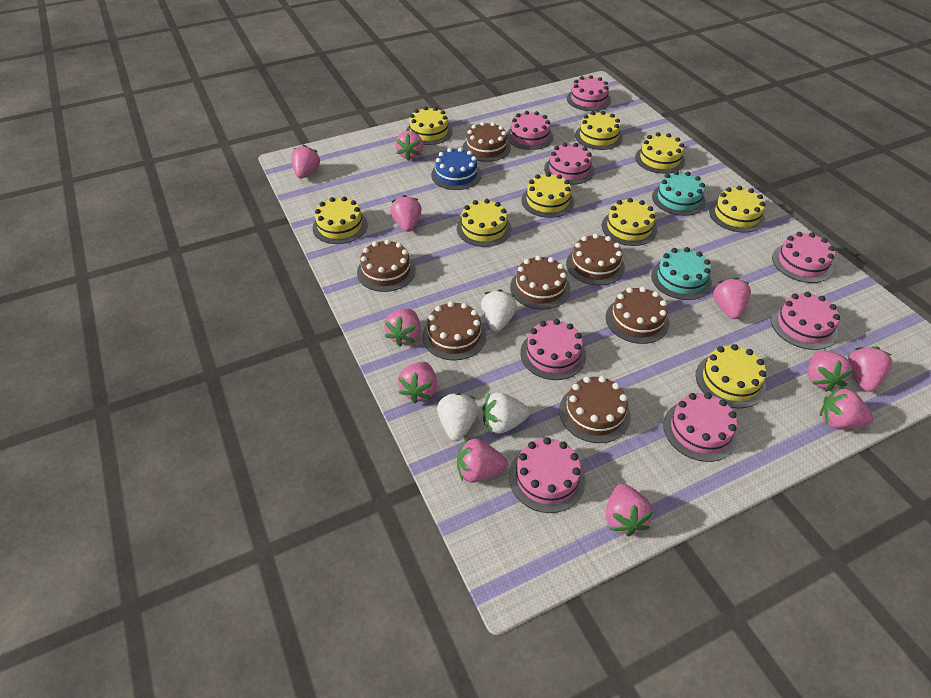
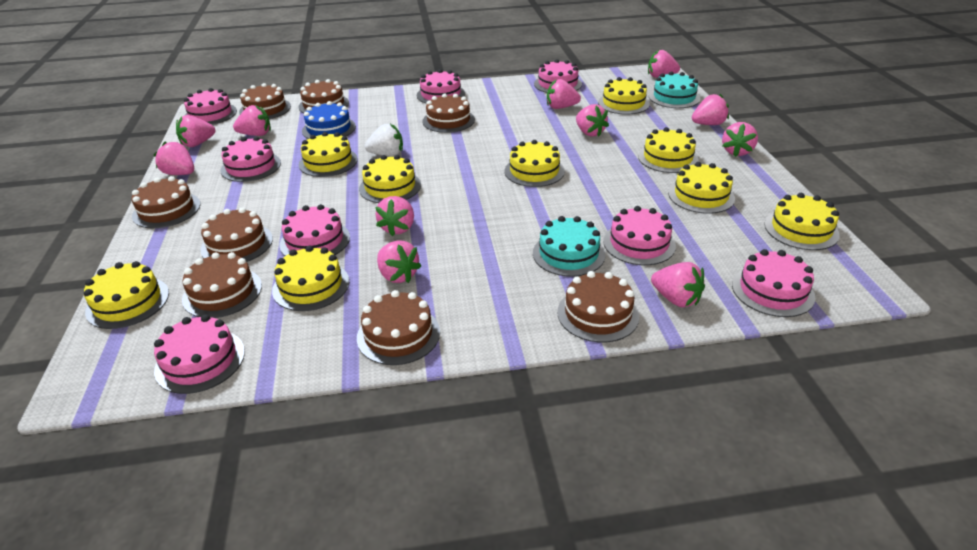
brown cake: 7 -> 8
white strawberry: 3 -> 1

